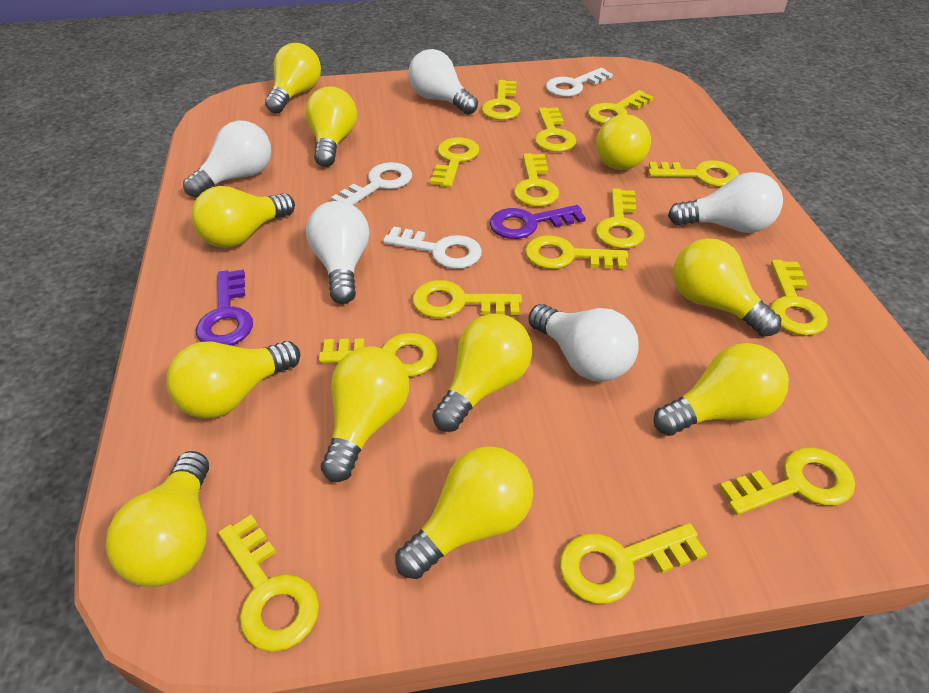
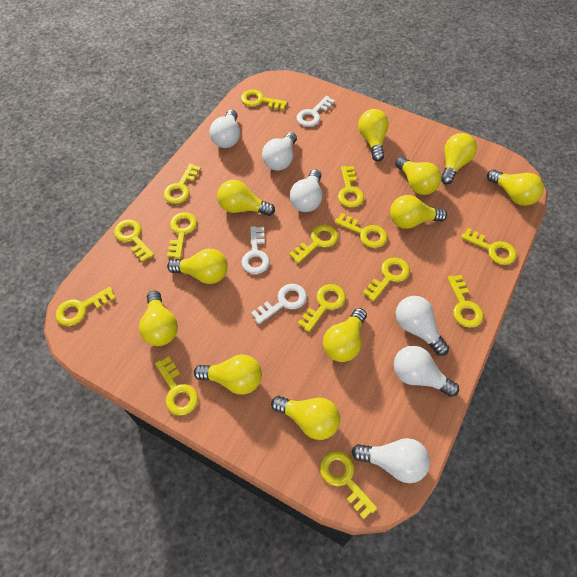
purple key: 2 -> 0
white light bulb: 5 -> 6

